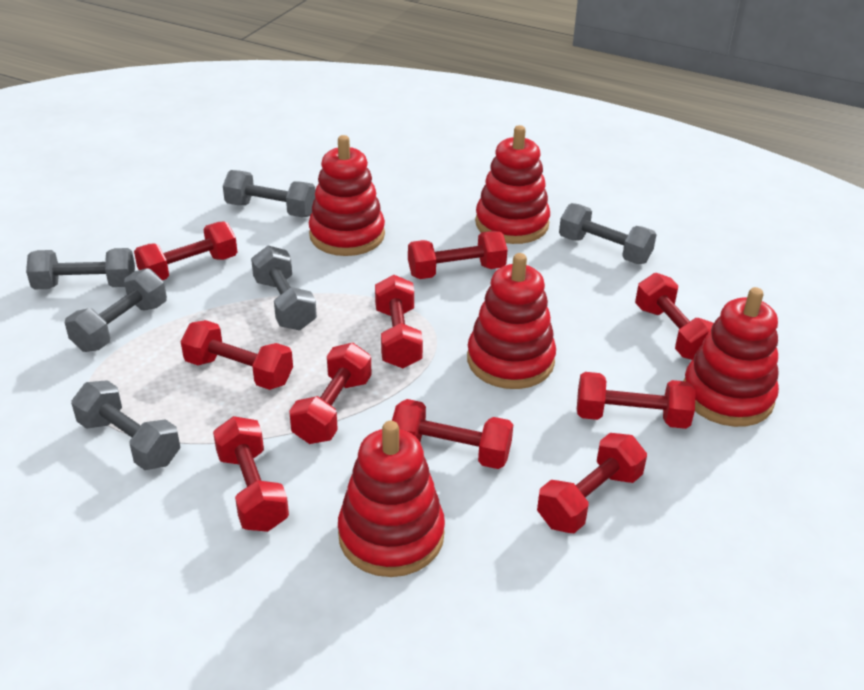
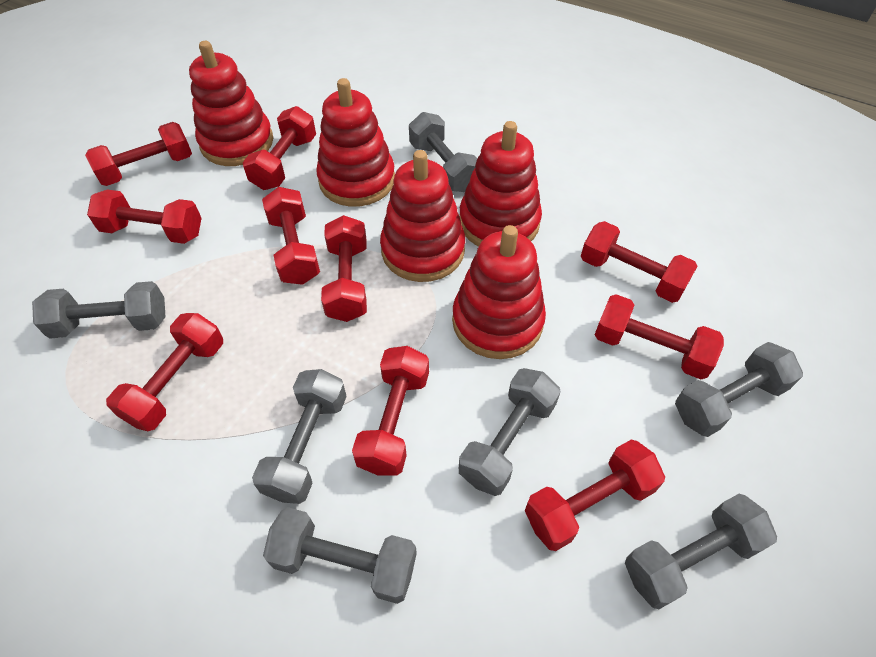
grey dumbbell: 6 -> 7

